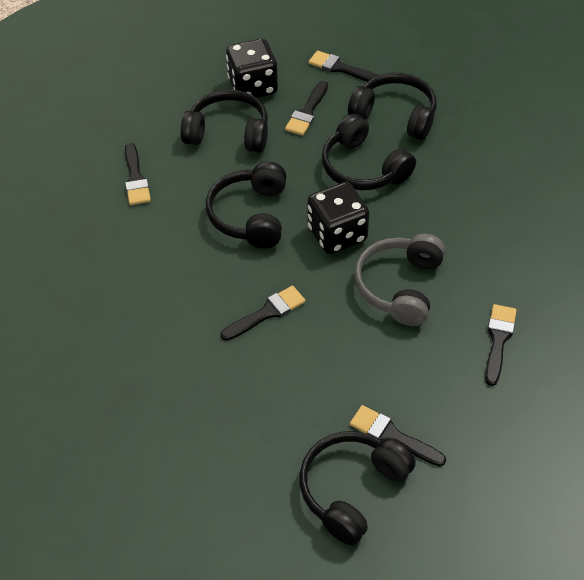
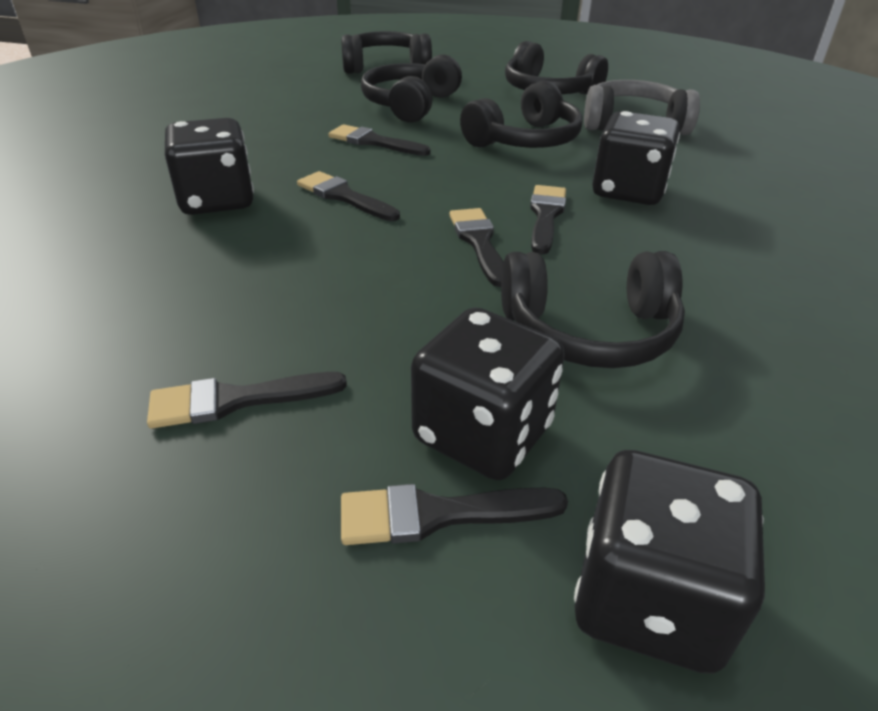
black dice: 2 -> 4

